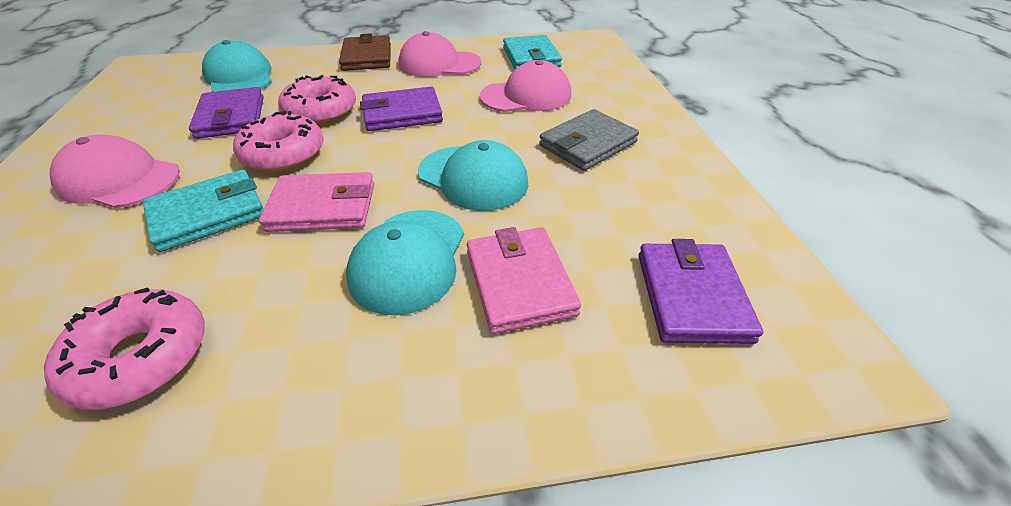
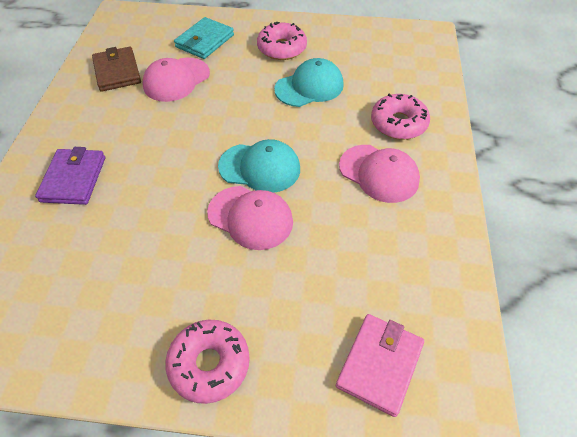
grey wallet: 1 -> 0
pink wallet: 2 -> 1
purple wallet: 3 -> 1
turquoise cap: 3 -> 2
turquoise wallet: 2 -> 1

